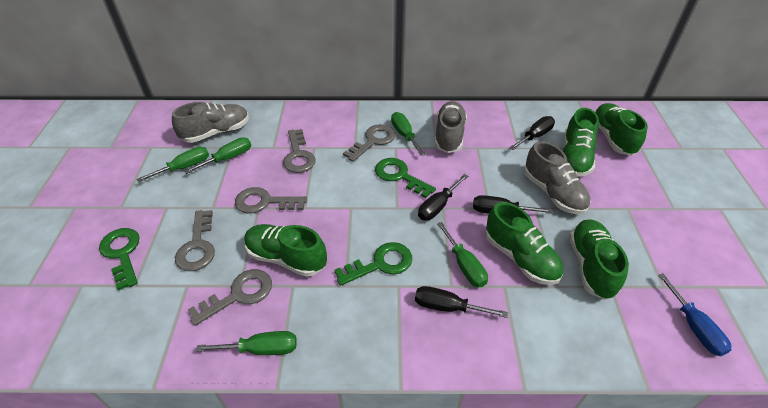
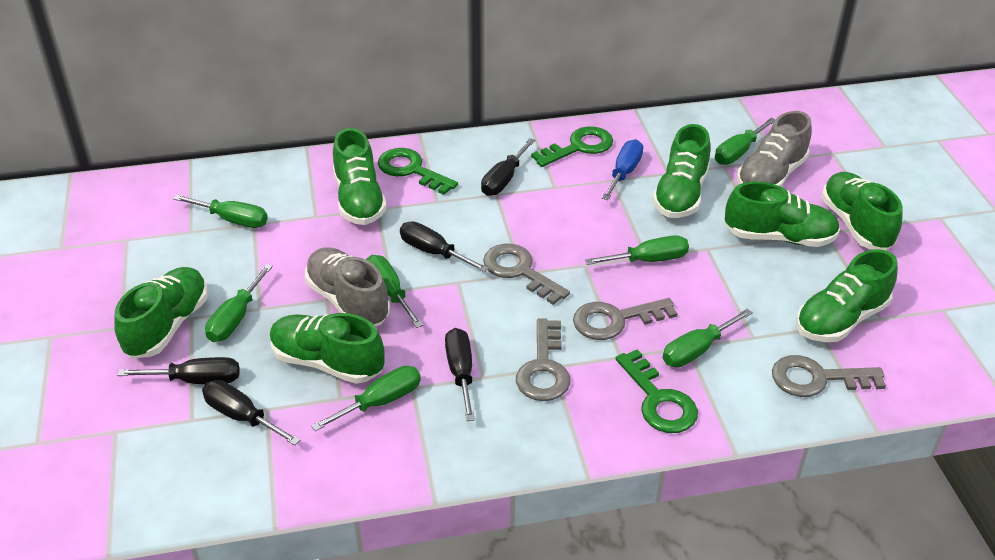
black screwdriver: 4 -> 5
green screwdriver: 5 -> 7
green shoe: 5 -> 7
grey key: 5 -> 4
grey shoe: 3 -> 2

